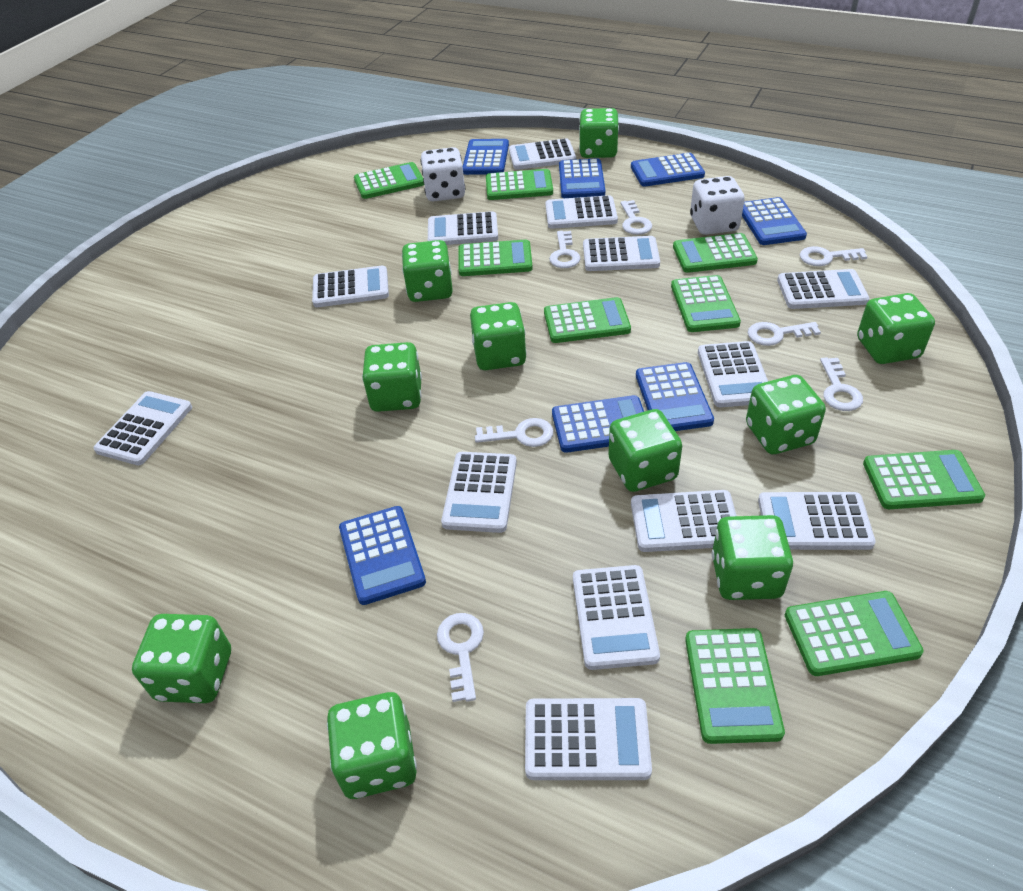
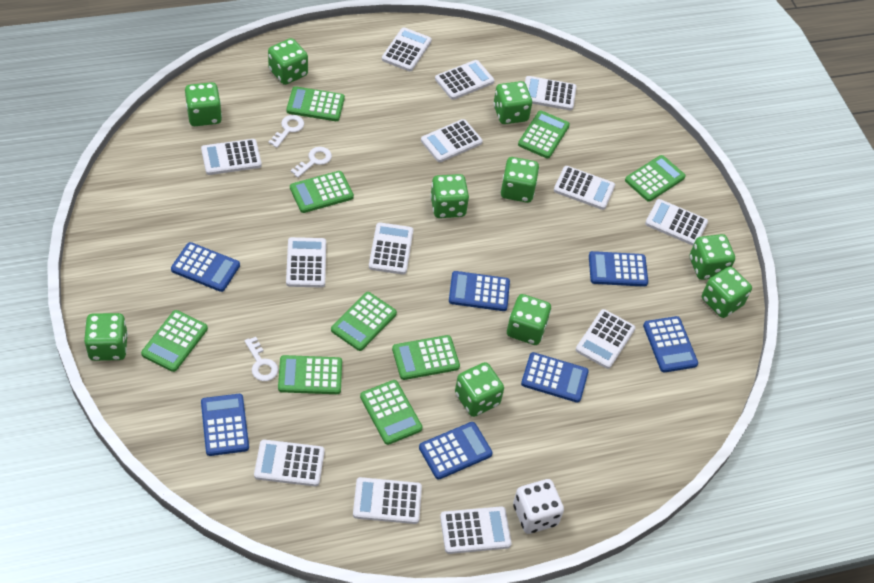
white dice: 2 -> 1
white key: 7 -> 3

